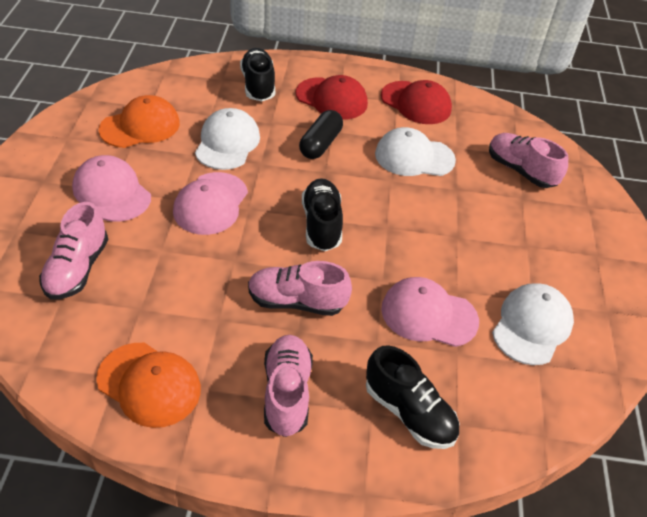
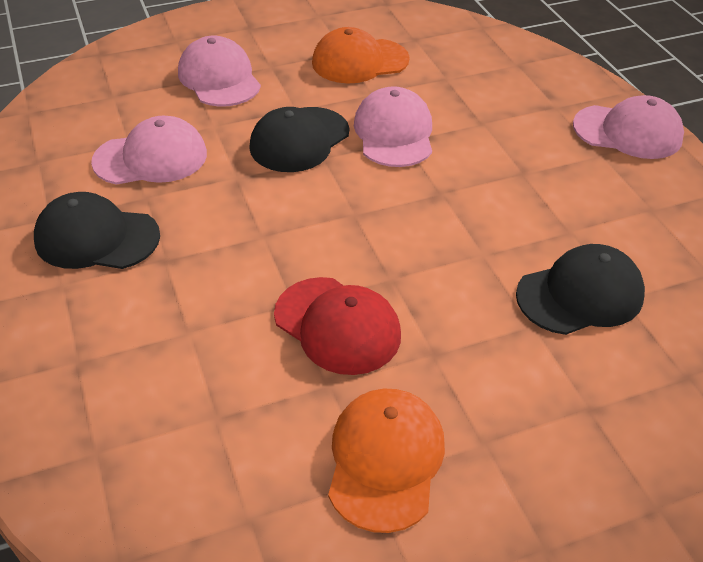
black cap: 0 -> 3
black capsule: 1 -> 0
black shoe: 3 -> 0
pink cap: 3 -> 4
pink shoe: 4 -> 0
red cap: 2 -> 1
white cap: 3 -> 0

